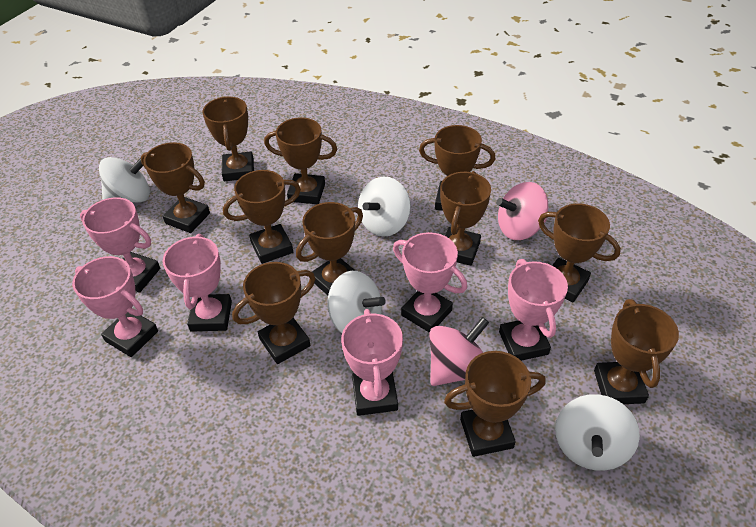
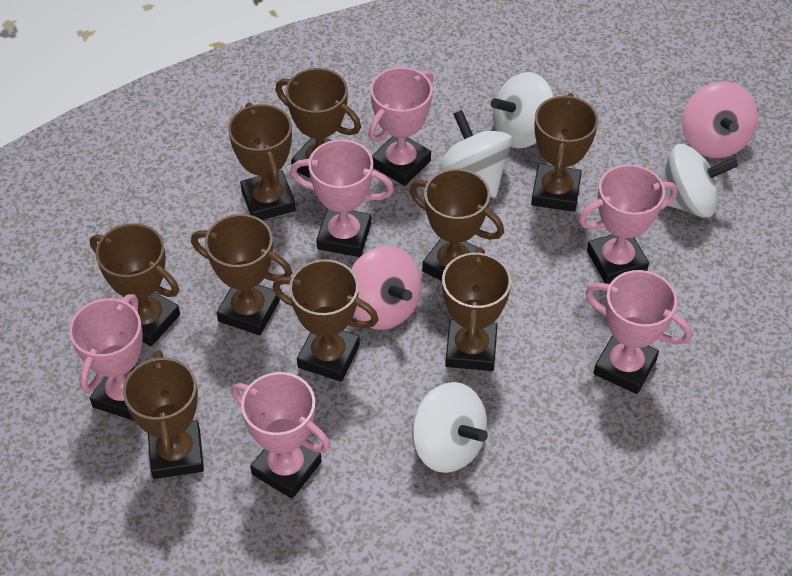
brown trophy: 11 -> 9

